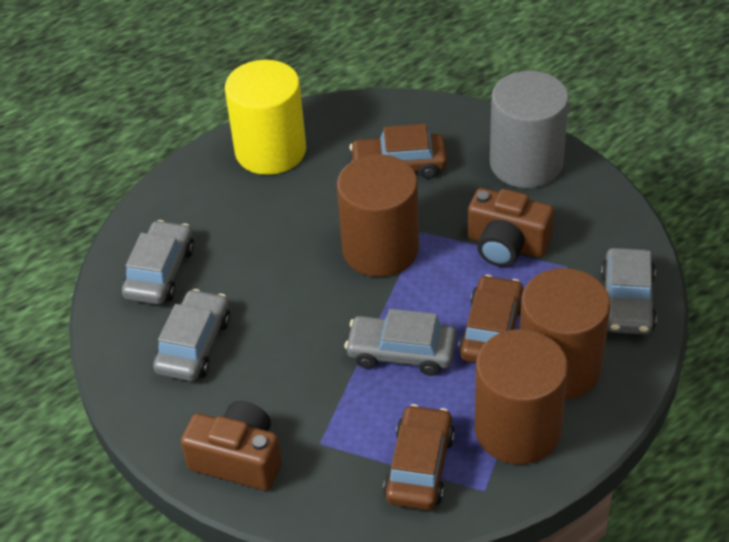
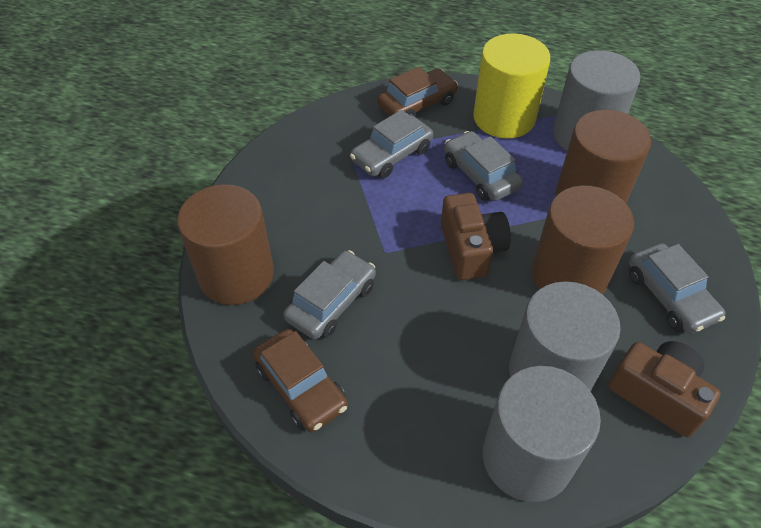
brown car: 3 -> 2
grey cylinder: 1 -> 3

